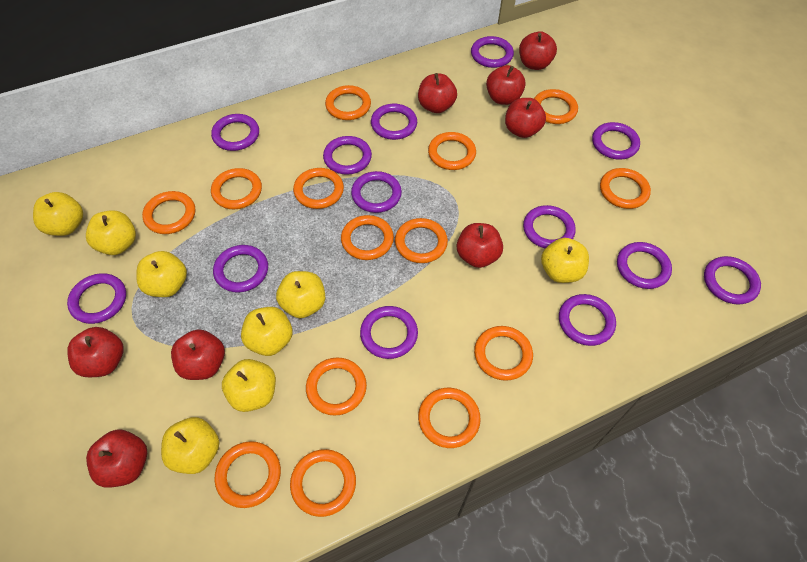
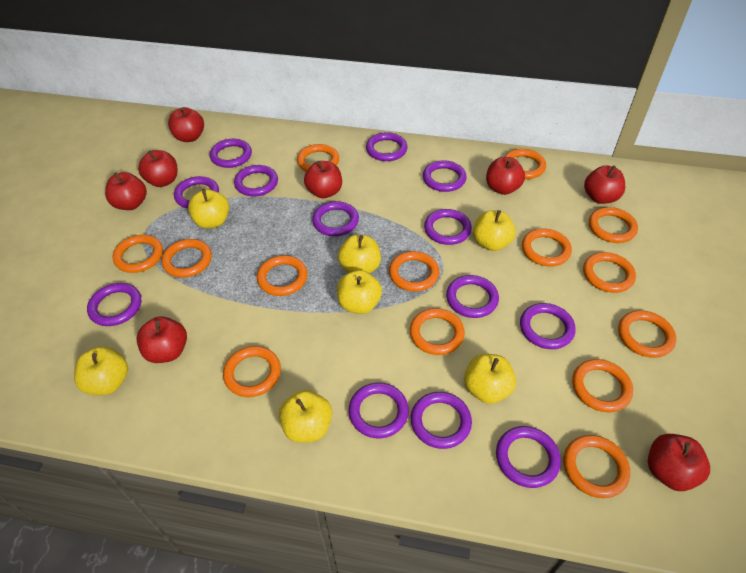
yellow apple: 8 -> 7

